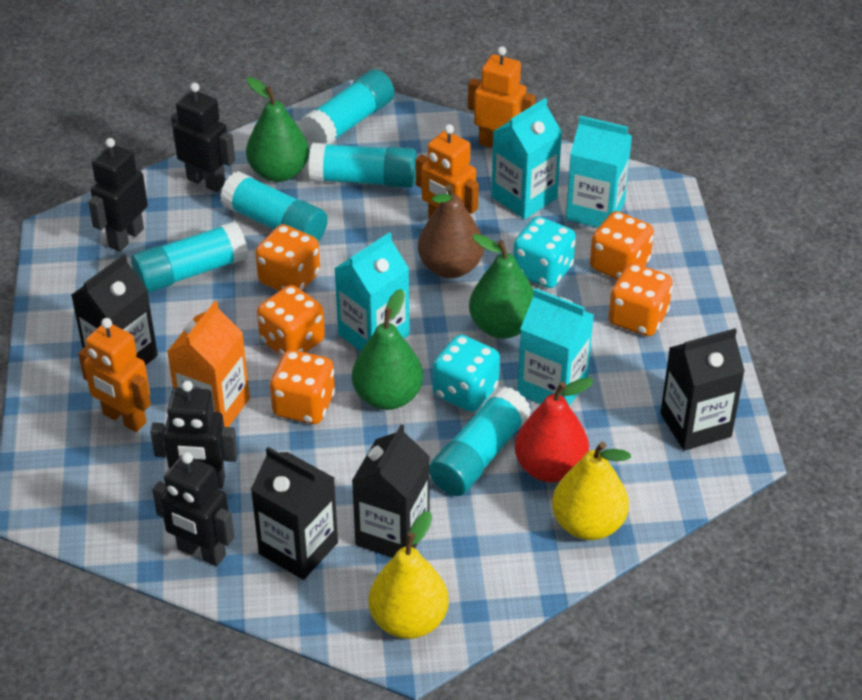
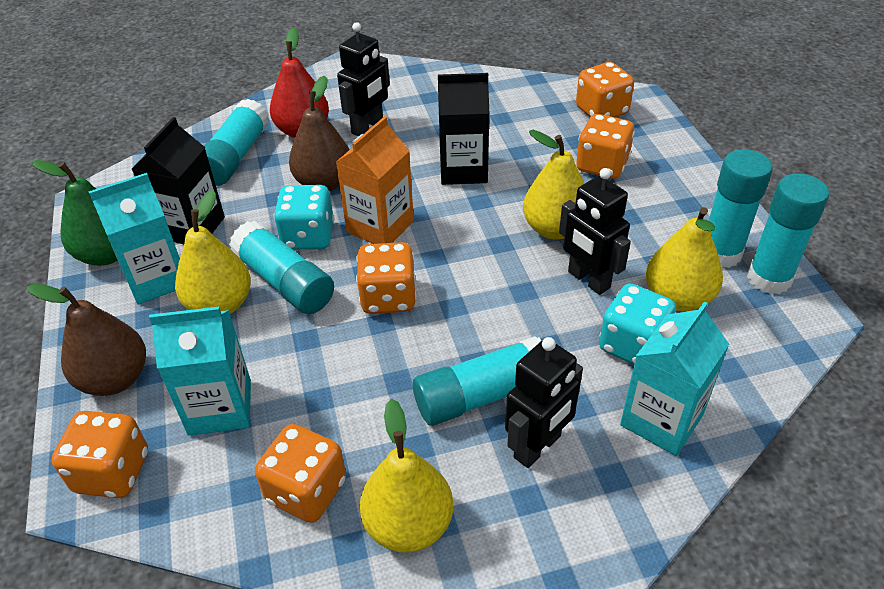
black carton: 4 -> 2
black robot: 4 -> 3
brown pear: 1 -> 2
green pear: 3 -> 1
orange robot: 3 -> 0
turquoise carton: 4 -> 3
yellow pear: 2 -> 4

